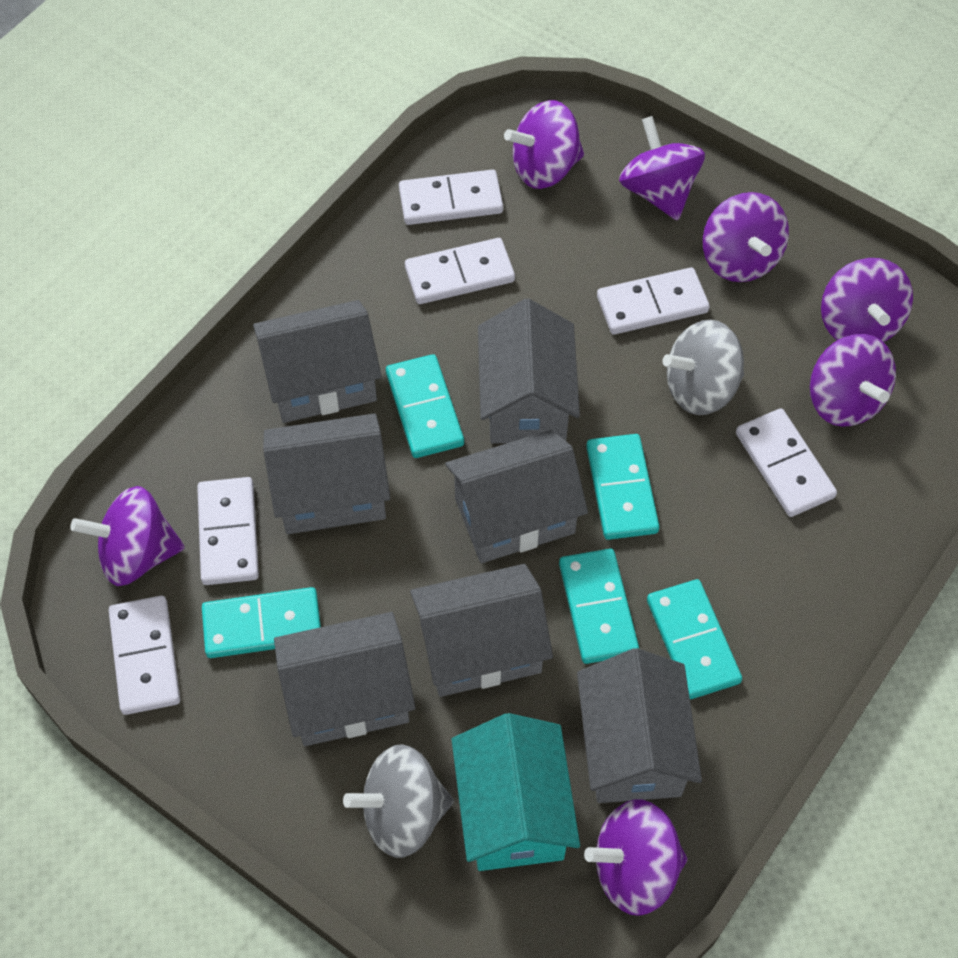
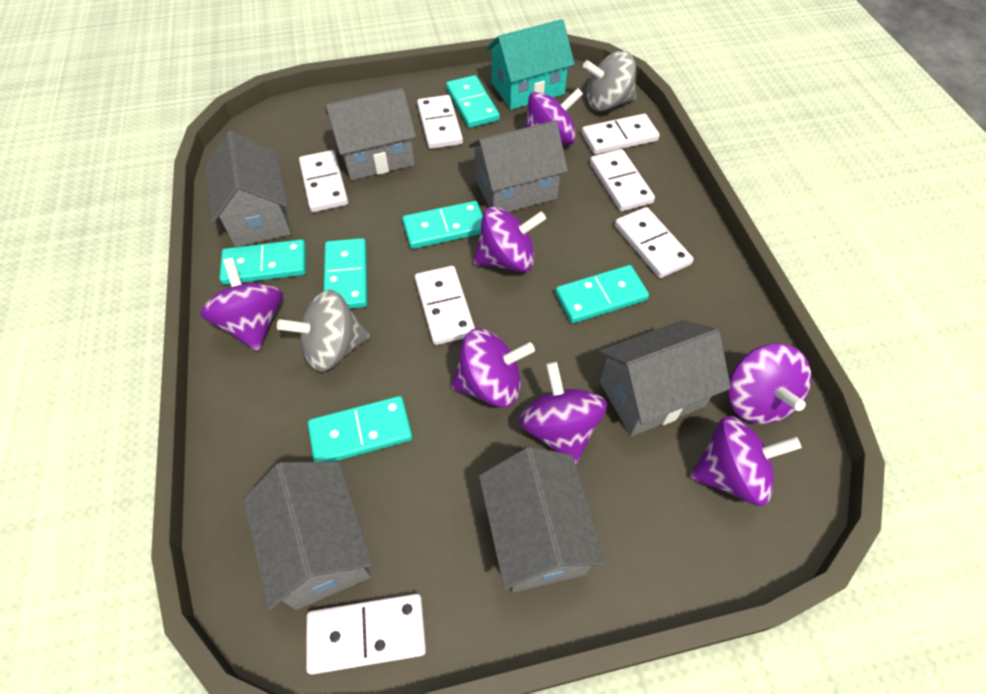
grey house: 7 -> 6
turquoise domino: 5 -> 6
white domino: 6 -> 7

